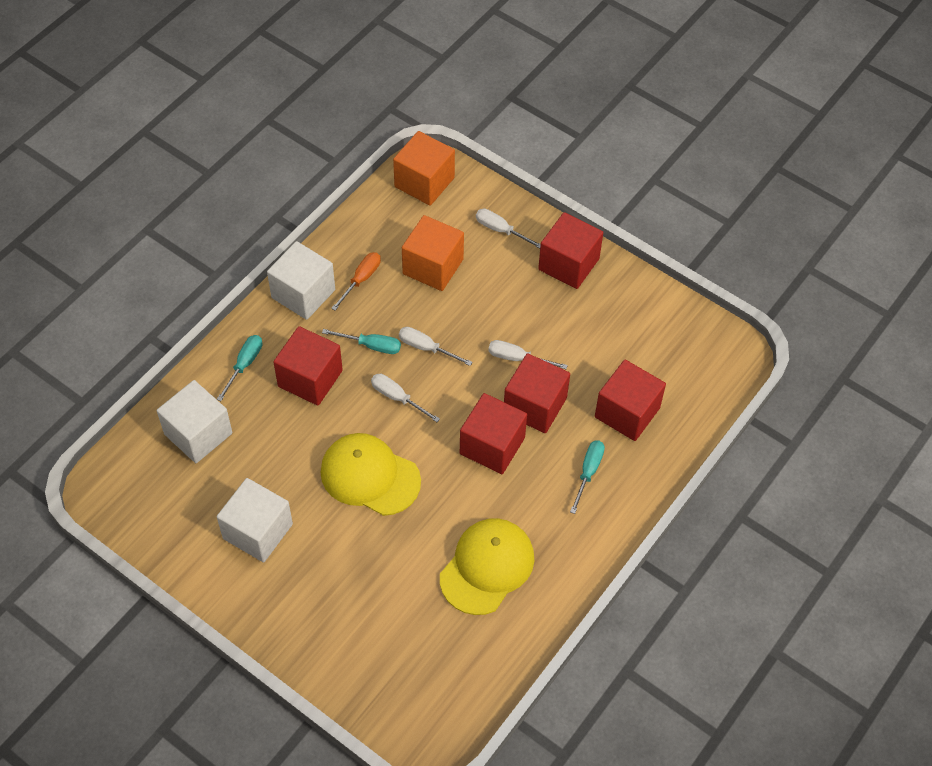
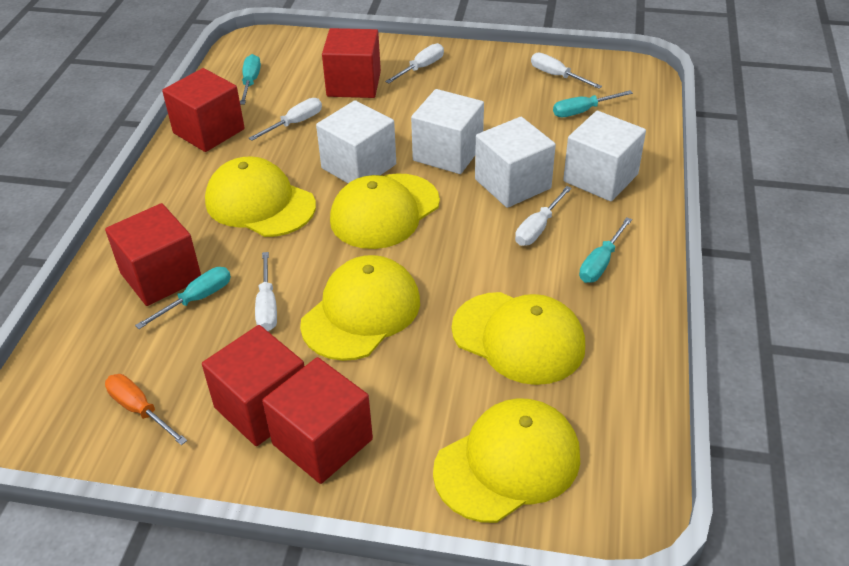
orange cube: 2 -> 0
turquoise screwdriver: 3 -> 4
white cube: 3 -> 4
white screwdriver: 4 -> 5
yellow cap: 2 -> 5

